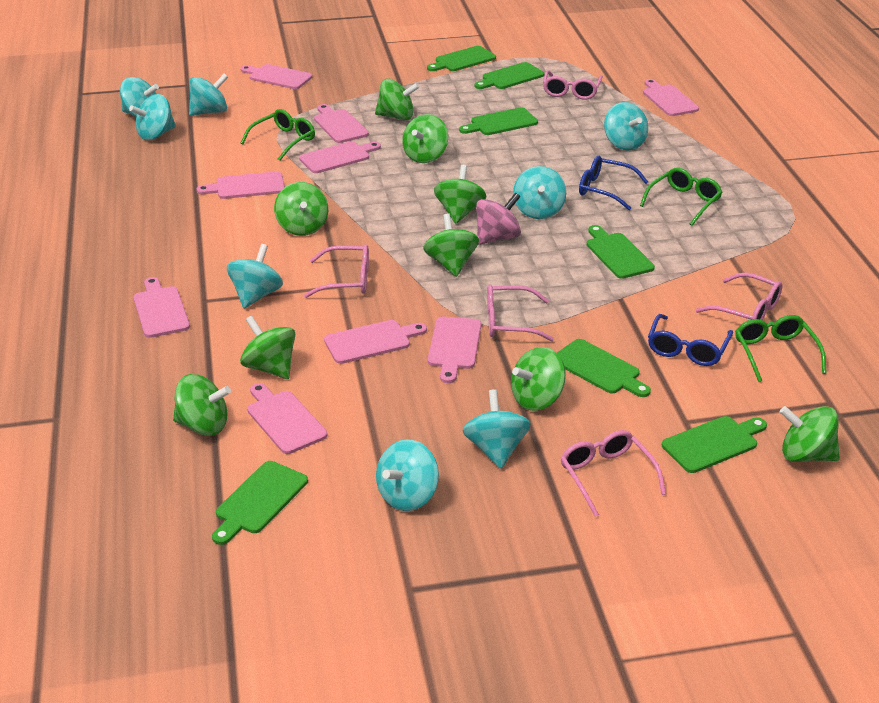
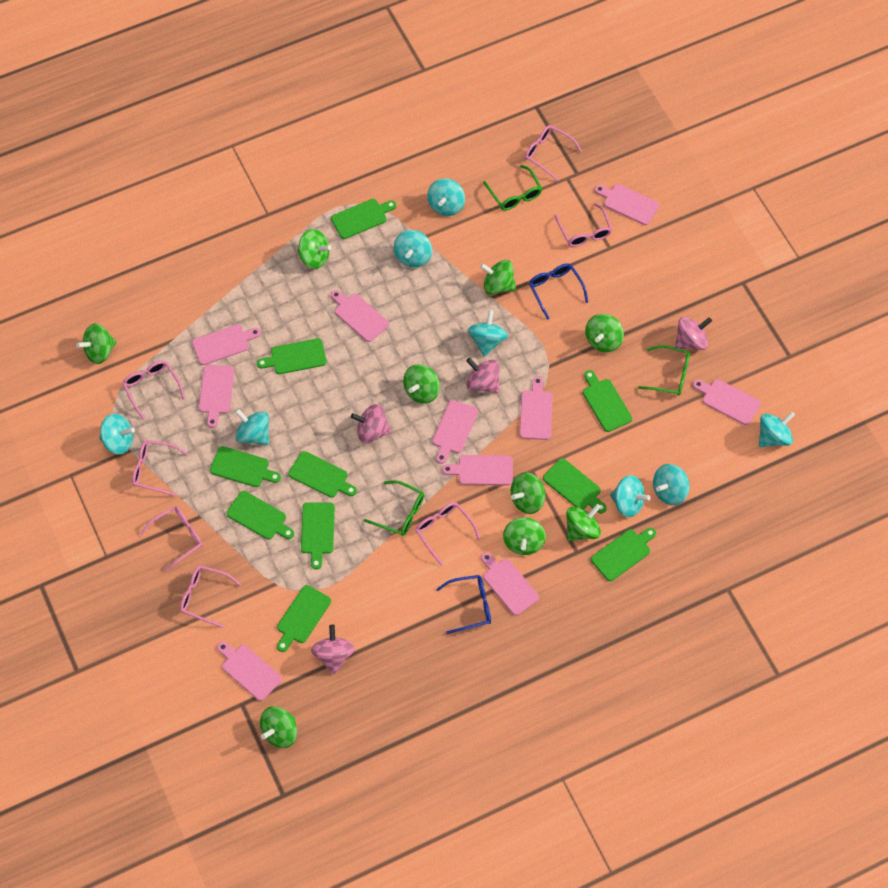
green cutting board: 7 -> 10
pink cutting board: 9 -> 10
pink glasses: 5 -> 7
pink spinning top: 1 -> 4

